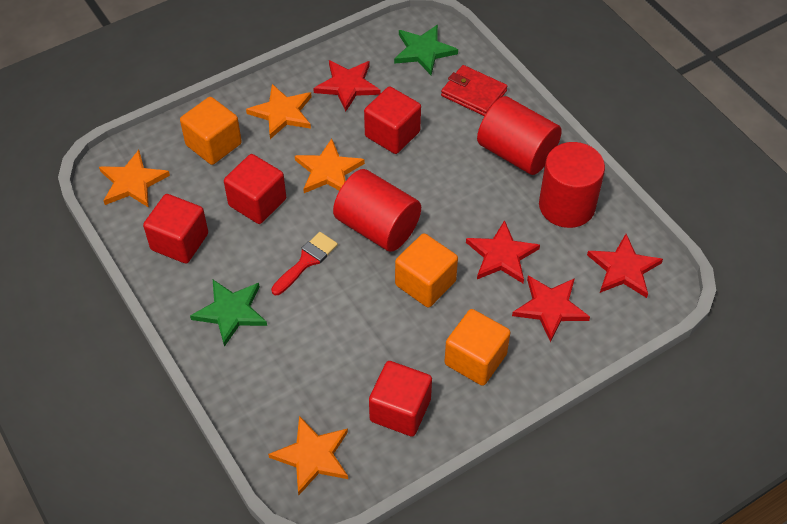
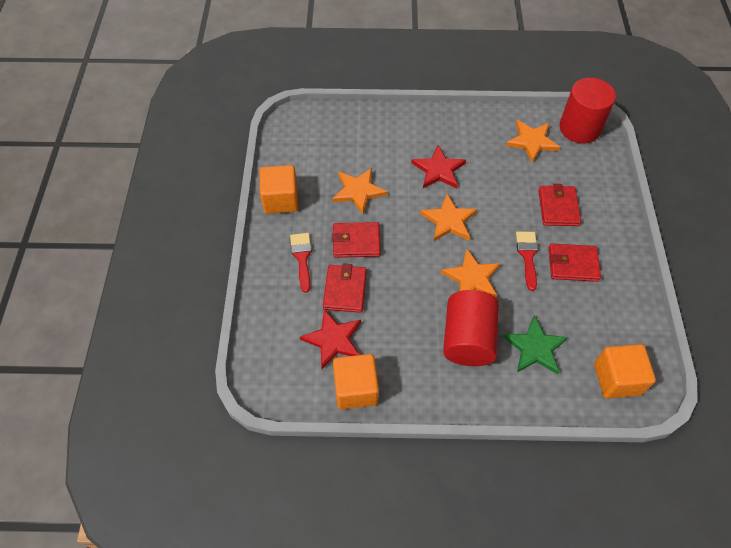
green star: 2 -> 1
red brush: 1 -> 2
red cube: 4 -> 0
red cylinder: 3 -> 2
red star: 4 -> 2
red wallet: 1 -> 4

